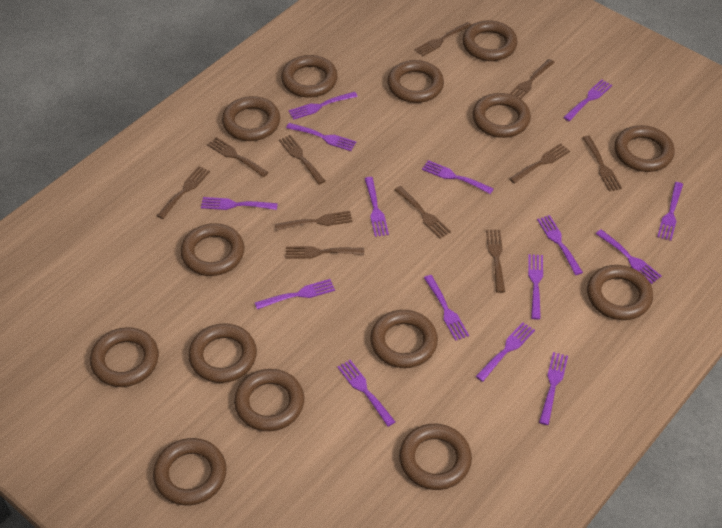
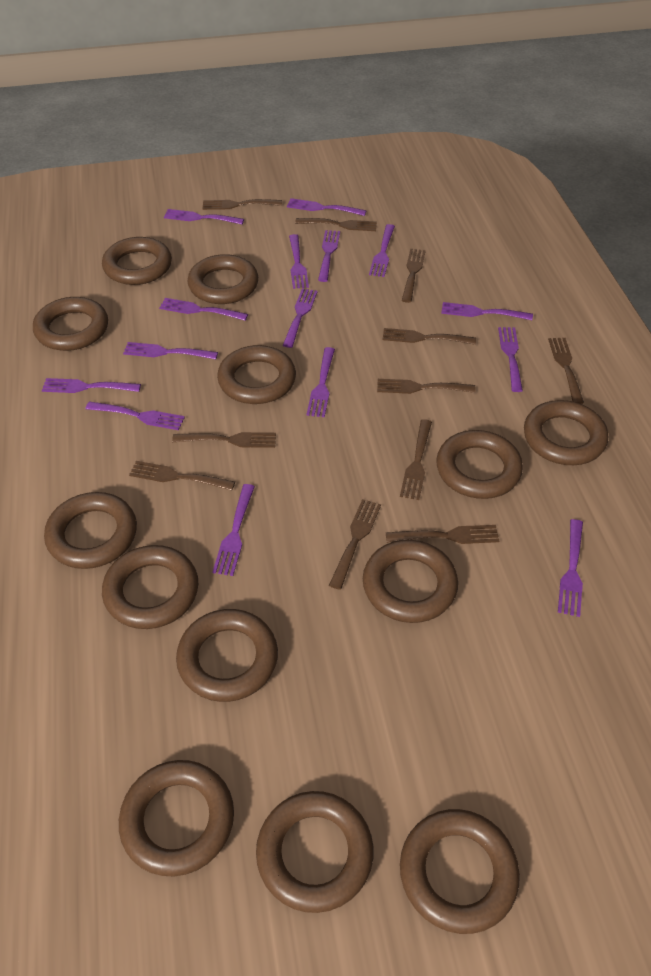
brown ring: 14 -> 13

